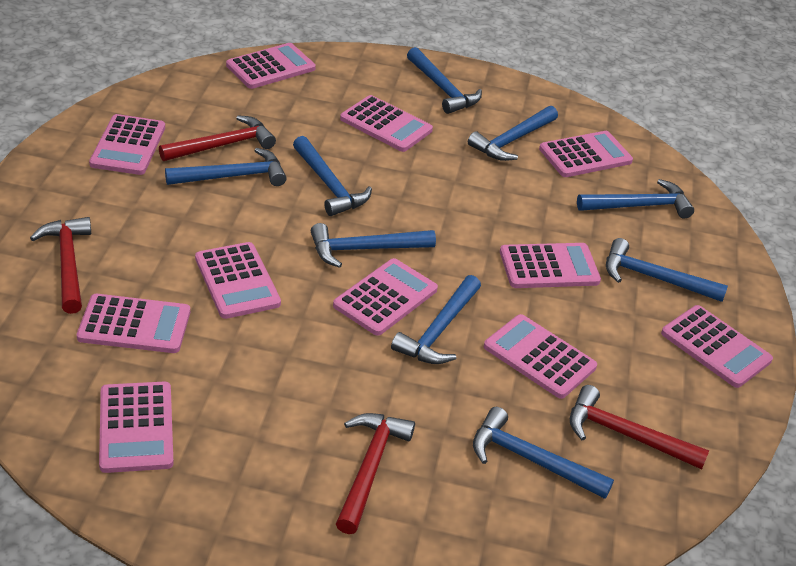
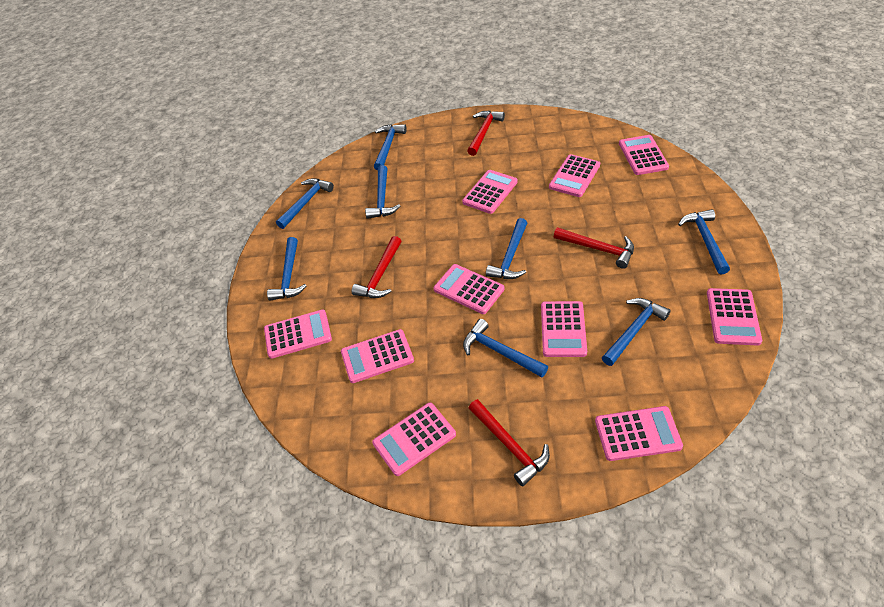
blue hammer: 9 -> 8
pink calculator: 11 -> 10

